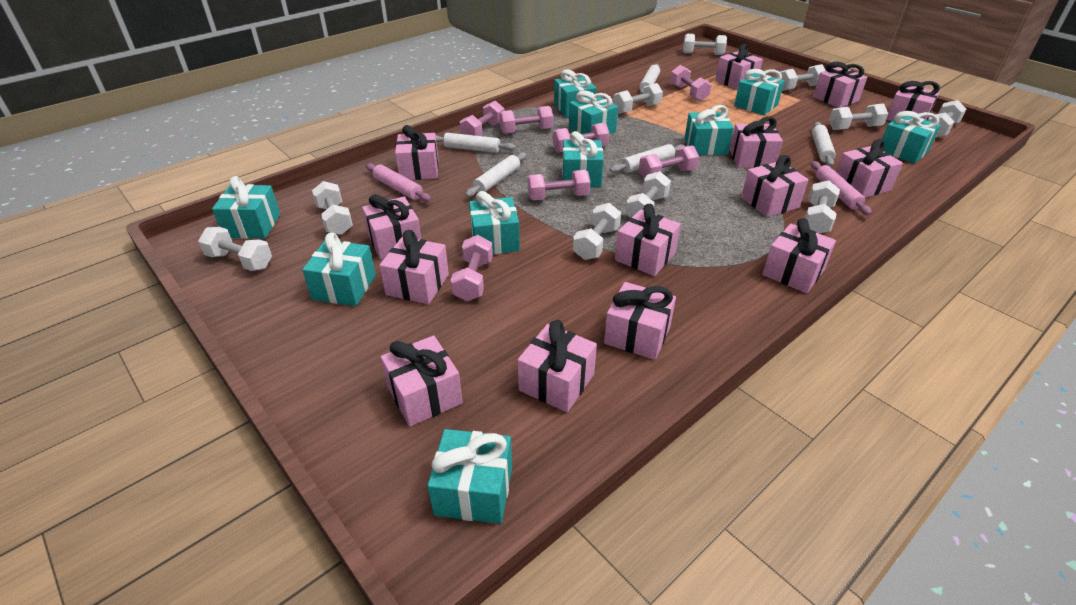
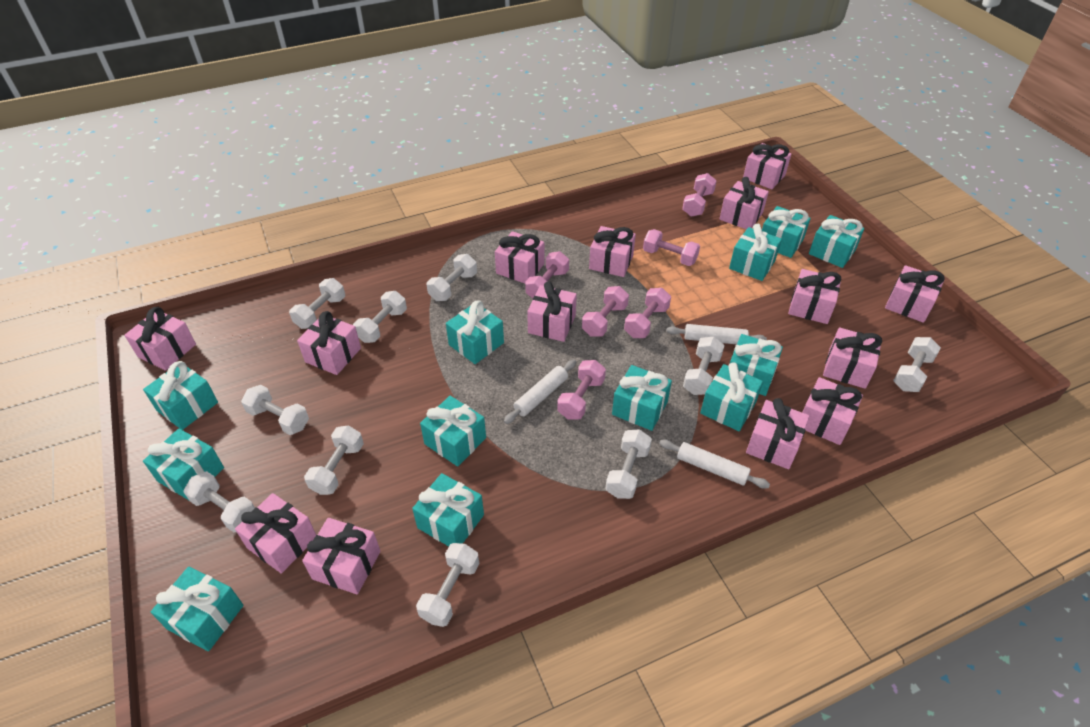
pink dumbbell: 7 -> 6
pink rolling pin: 2 -> 0
turquoise gift: 10 -> 12
white rolling pin: 5 -> 3

